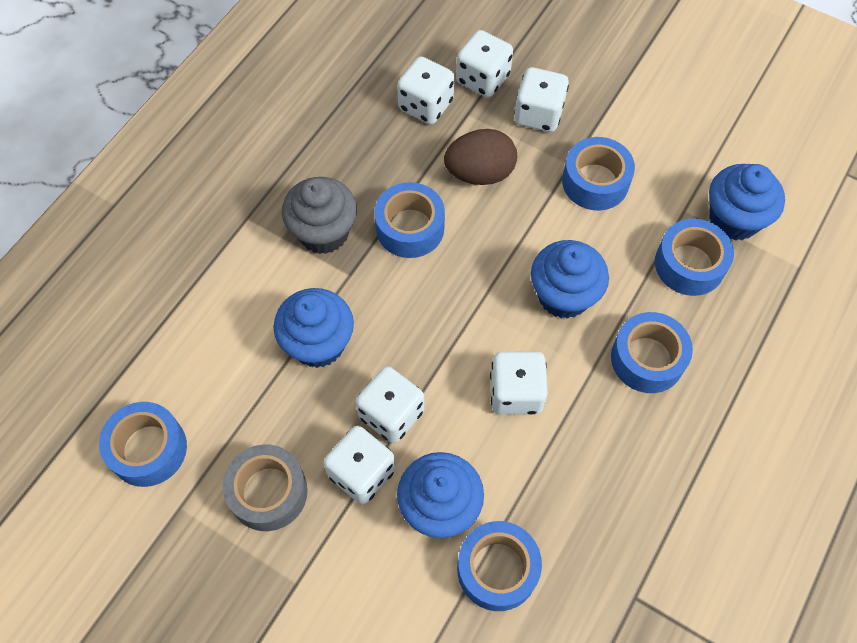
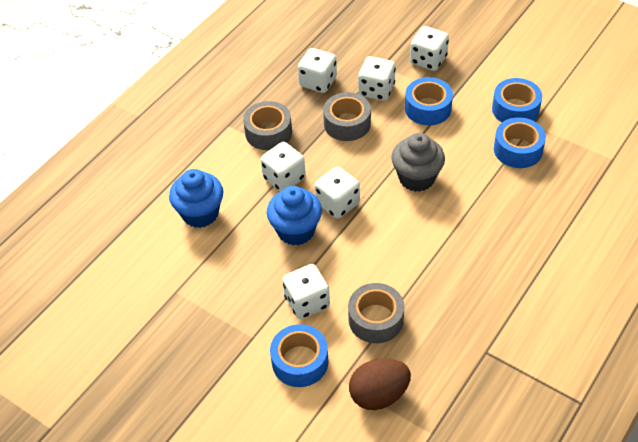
blue cupcake: 4 -> 2
blue tape: 6 -> 4
grey tape: 1 -> 3

